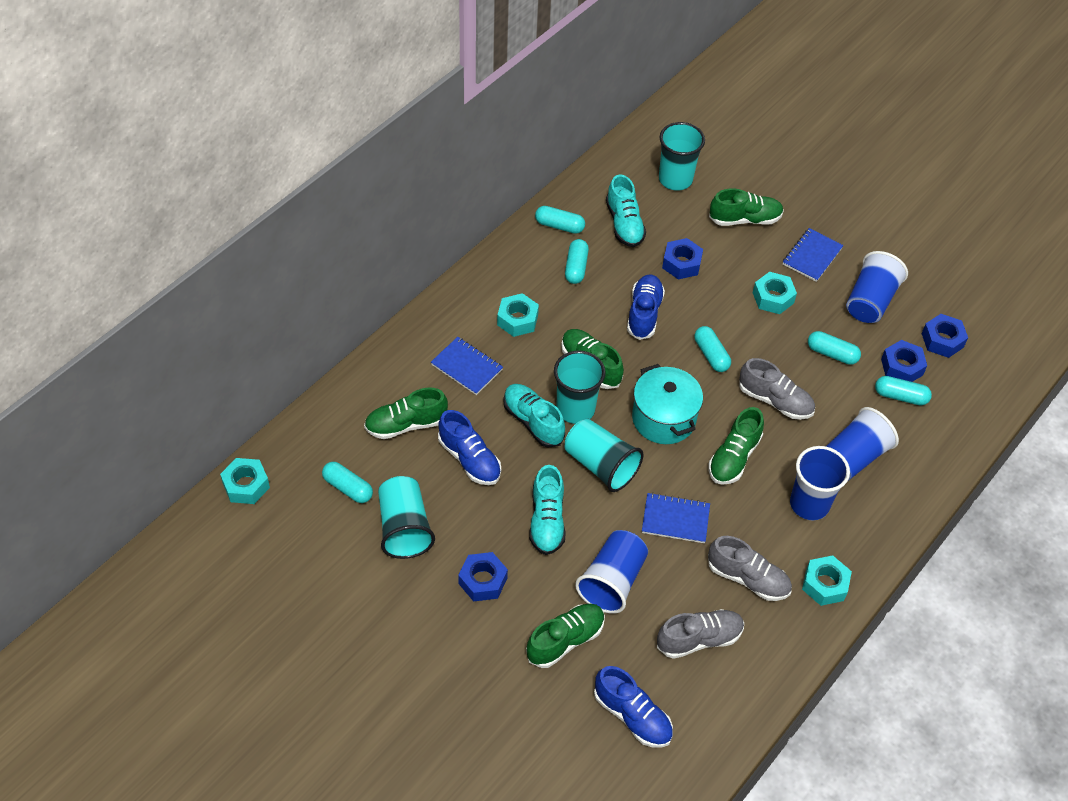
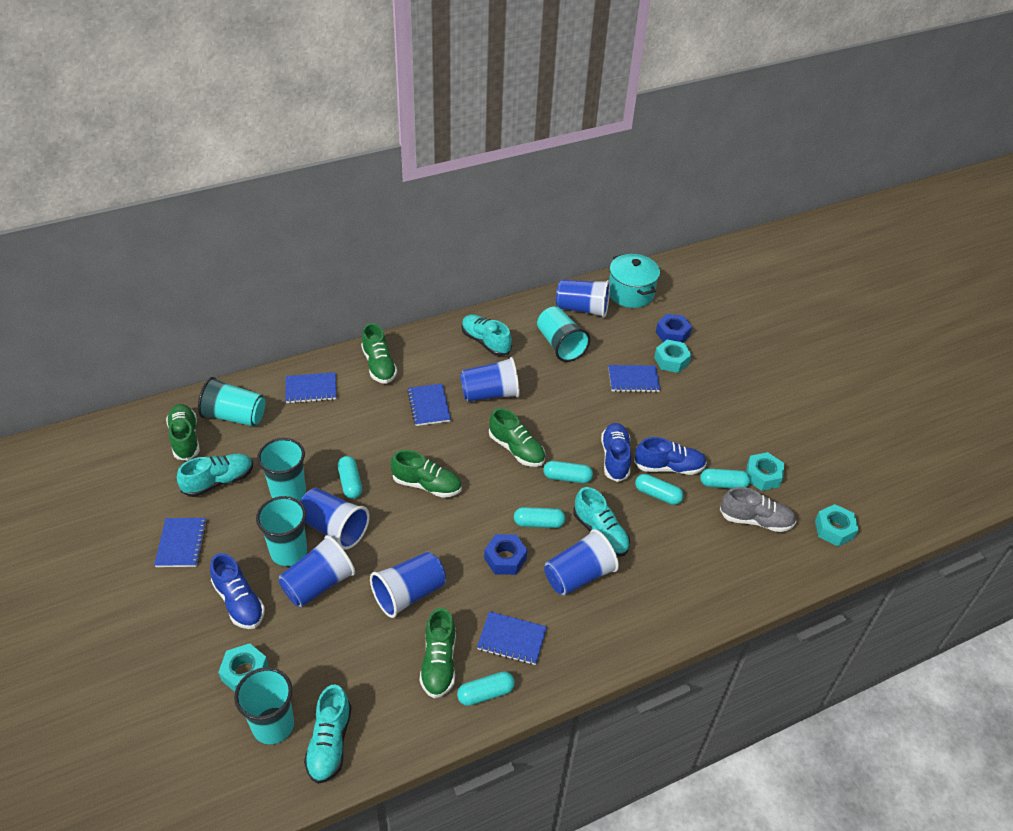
blue cup: 4 -> 6
blue notebook: 3 -> 5
blue nut: 4 -> 2
grey shoe: 3 -> 1
turquoise cup: 4 -> 5
turquoise shoe: 3 -> 4

